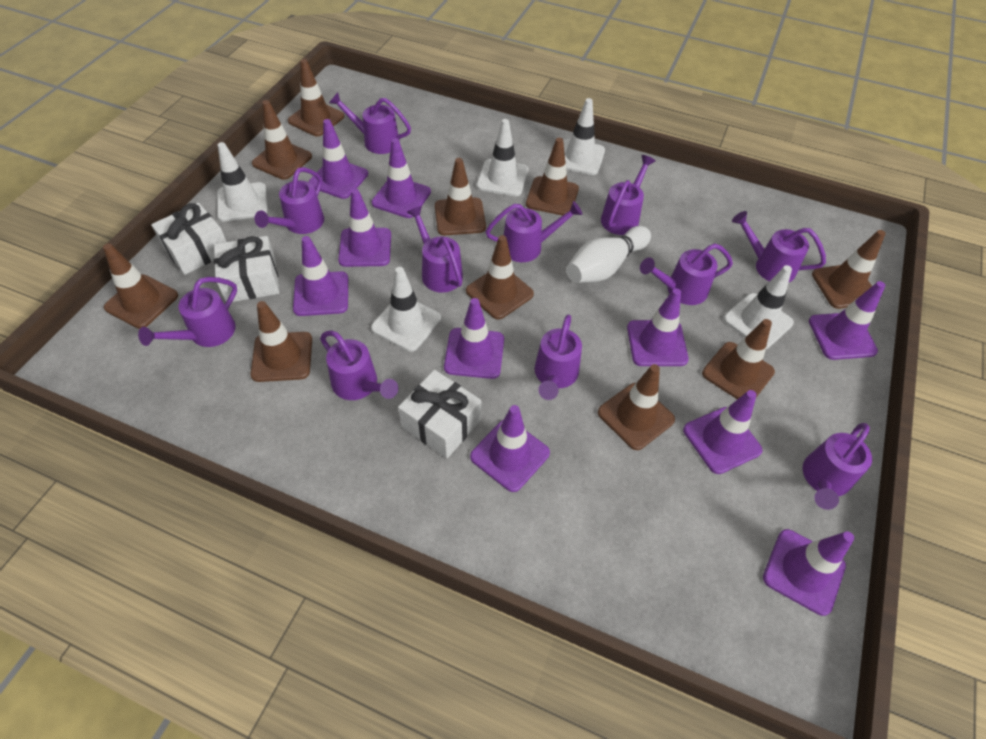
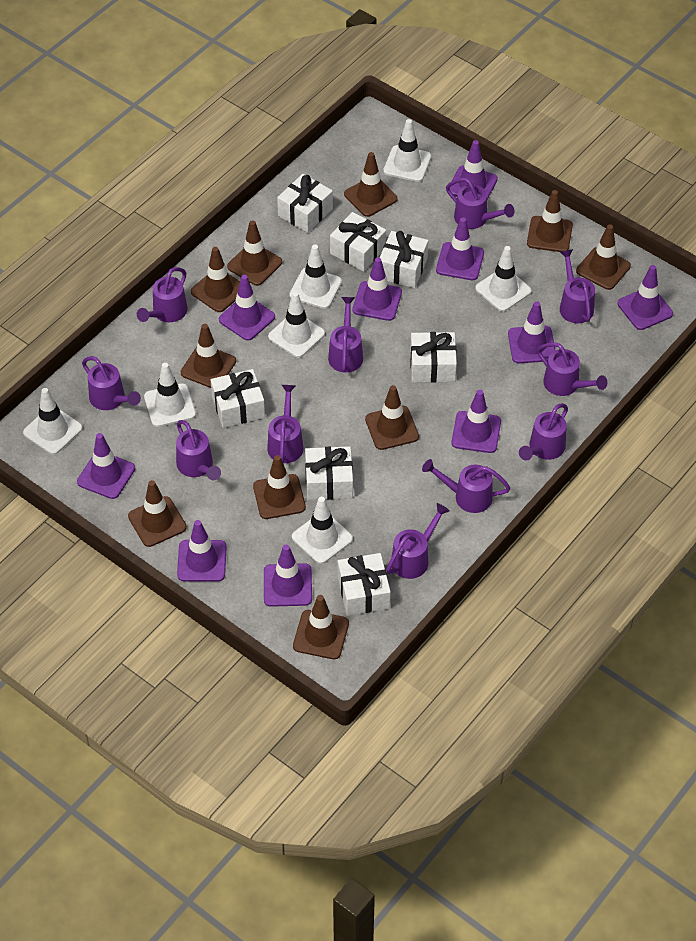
white bowling pin: 1 -> 0
white gift: 3 -> 7
white traffic cone: 5 -> 7

